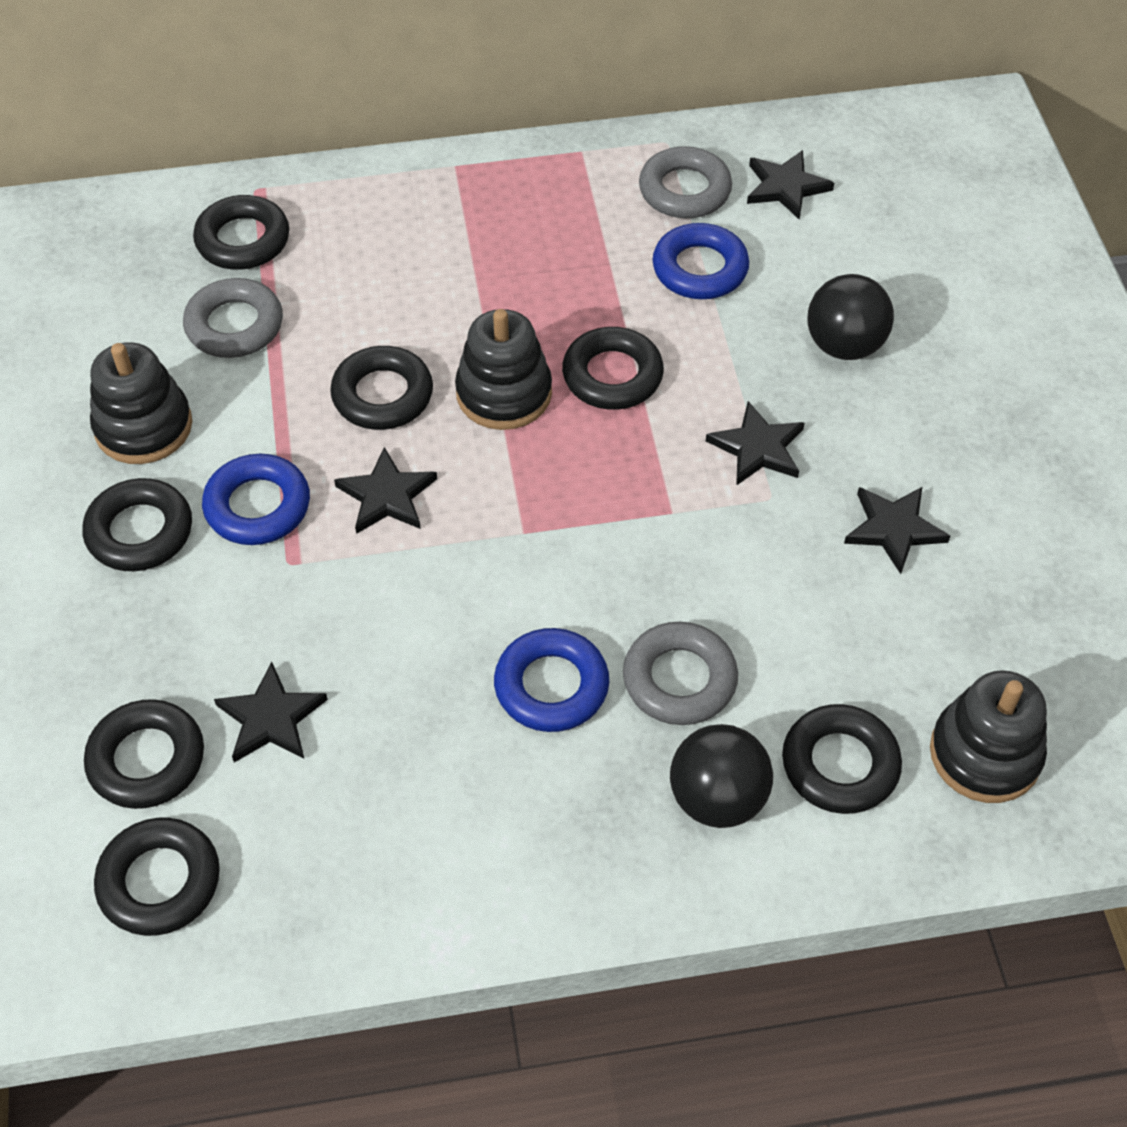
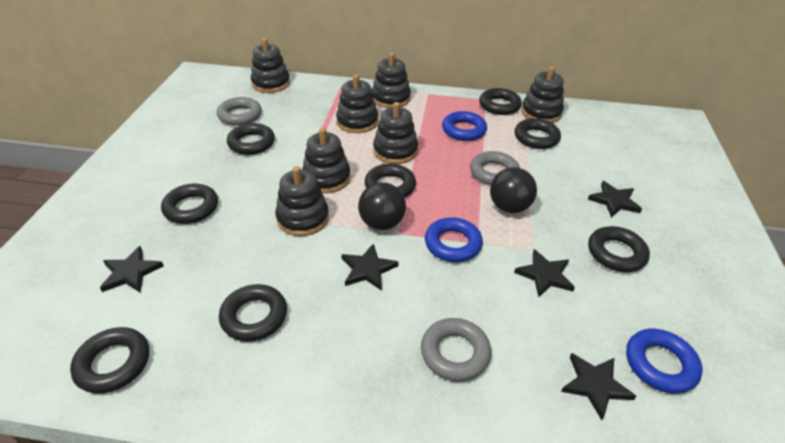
black ring: 7 -> 8
black stacking toy: 3 -> 7

